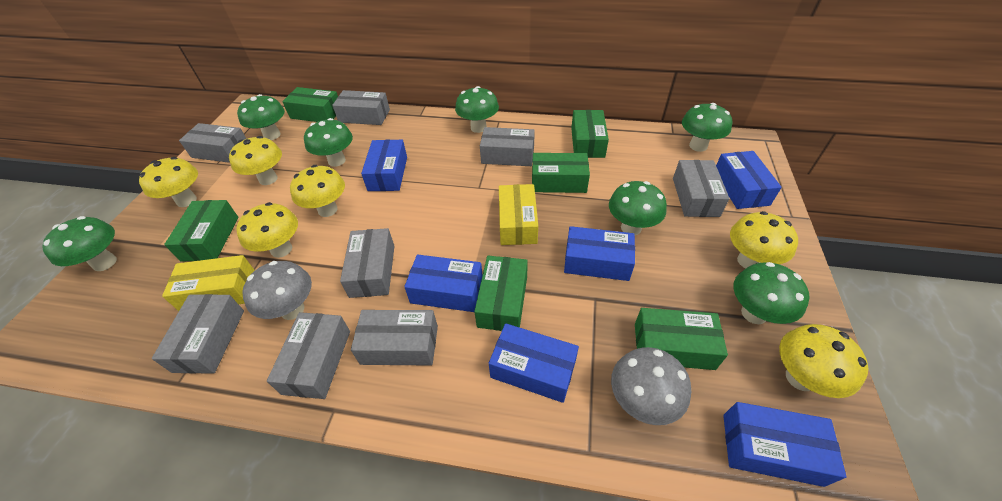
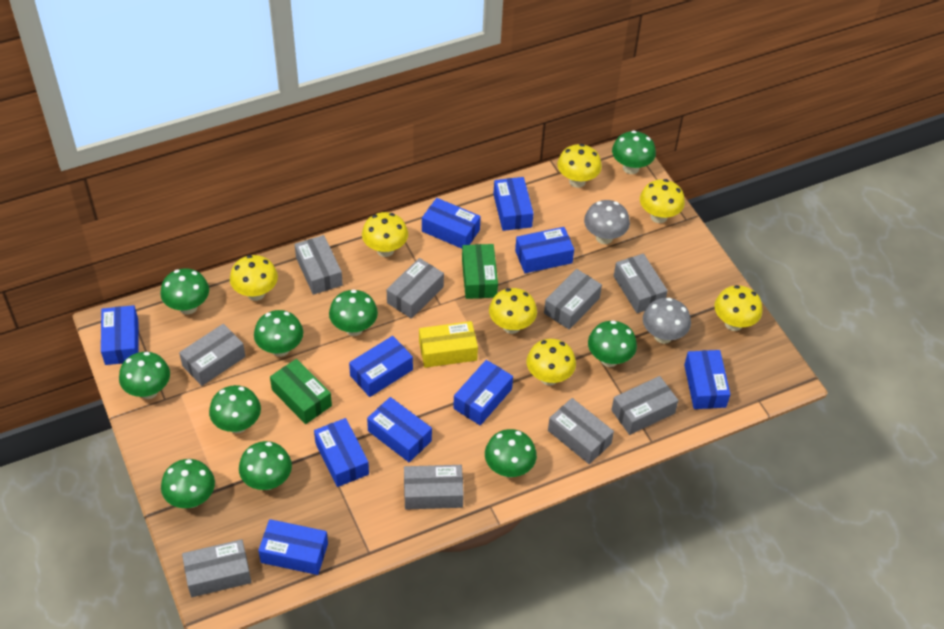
blue box: 6 -> 10
green box: 6 -> 2
green mushroom: 7 -> 10
grey box: 8 -> 9
yellow box: 2 -> 1
yellow mushroom: 6 -> 7

